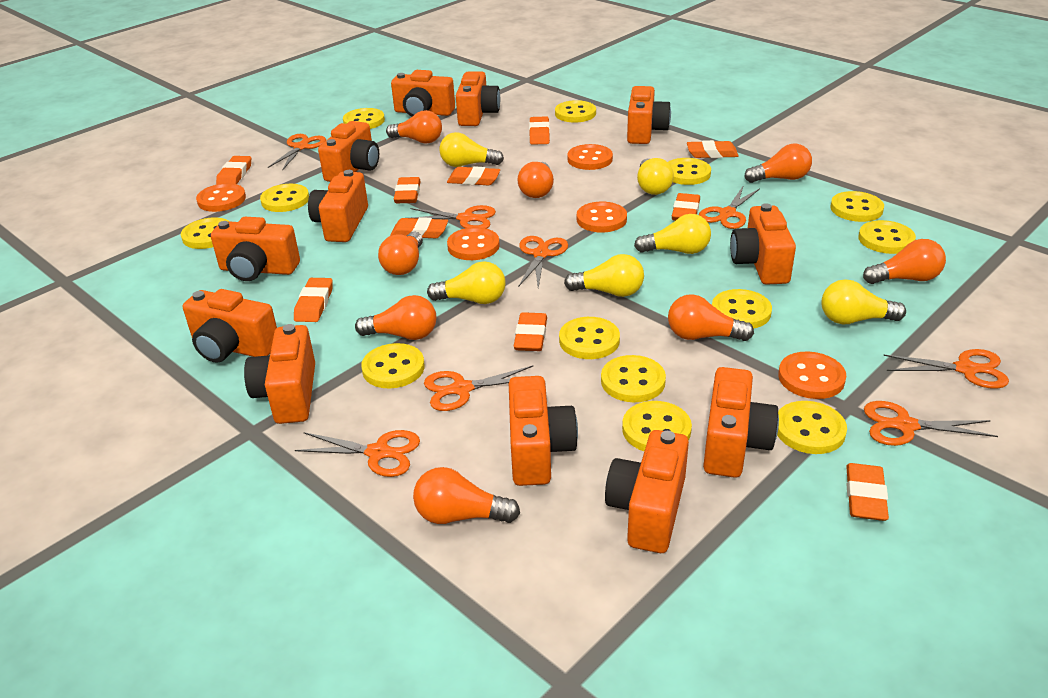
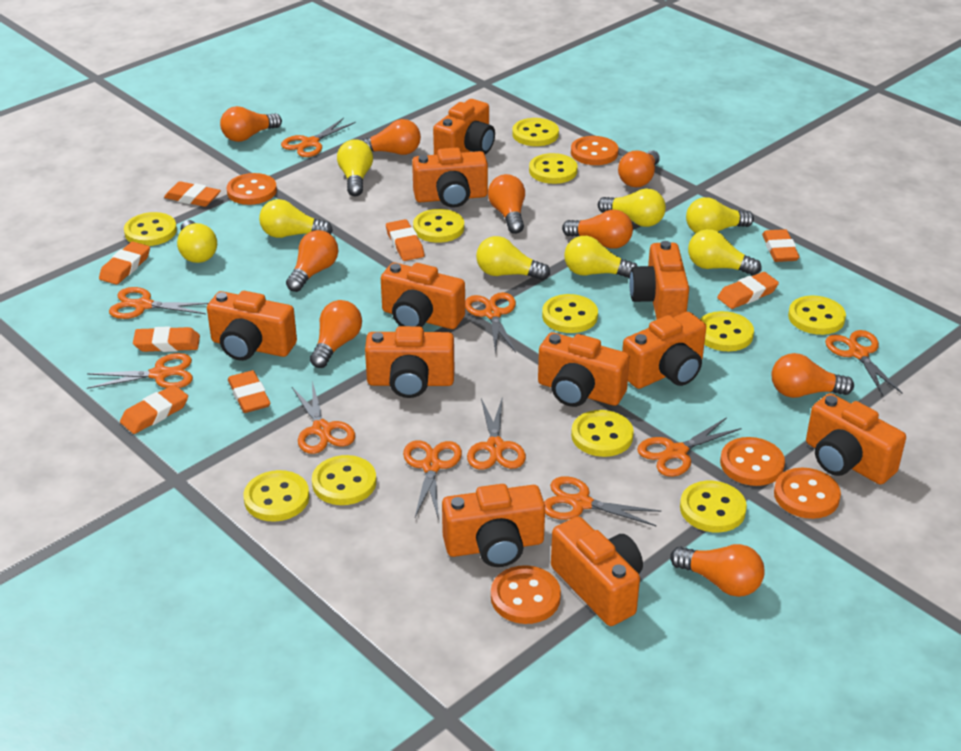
orange camera: 12 -> 11
orange eraser: 10 -> 8
orange light bulb: 8 -> 9
orange scissors: 8 -> 10
yellow button: 13 -> 11
yellow light bulb: 6 -> 8

